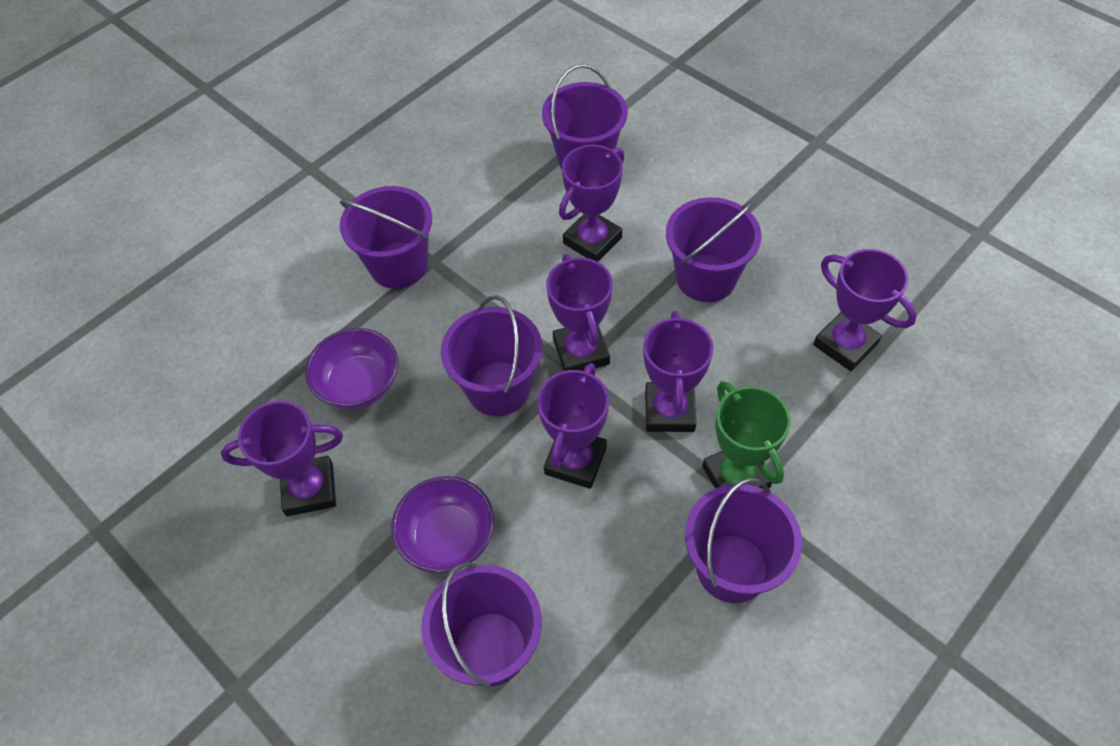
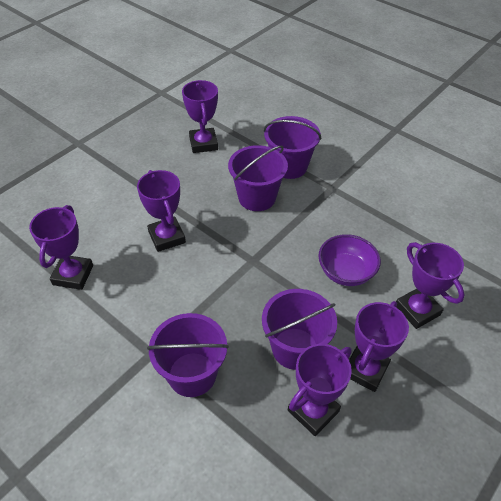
green trophy: 1 -> 0
purple bowl: 2 -> 1
purple bucket: 6 -> 4

